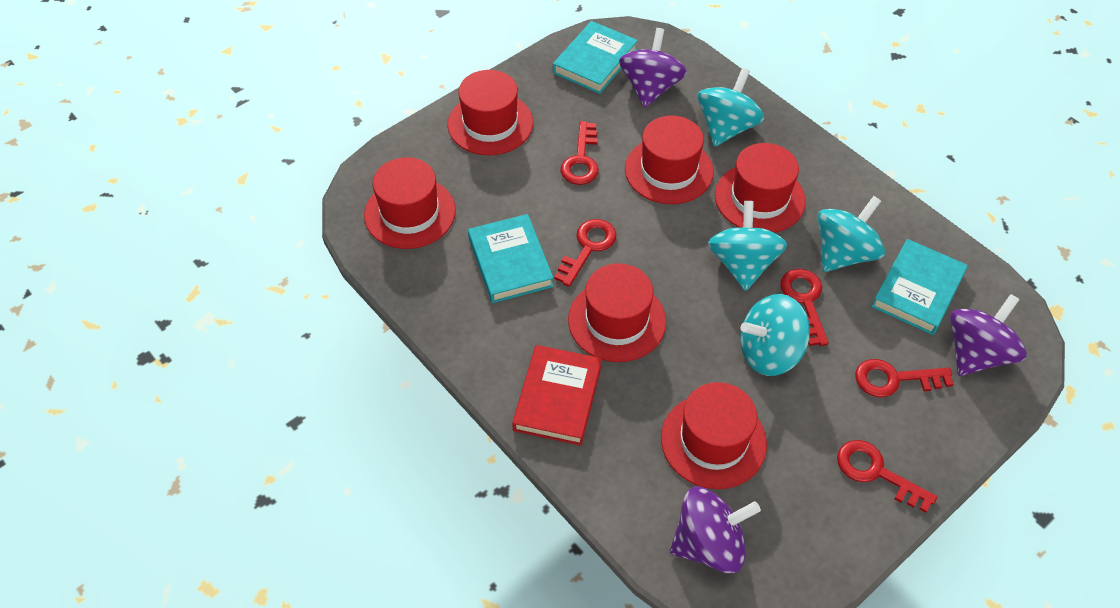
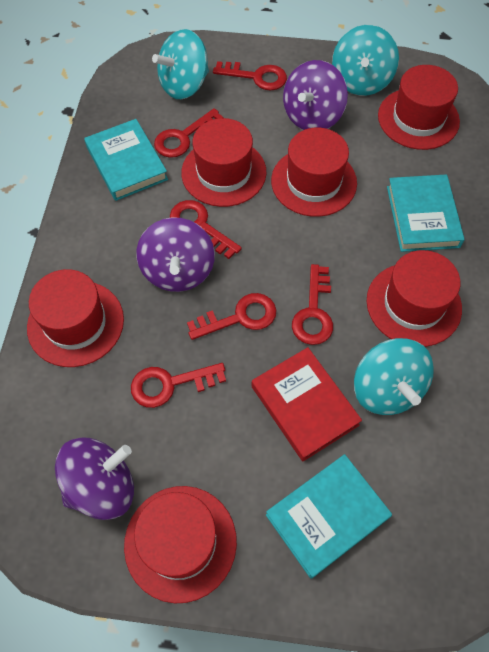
red key: 5 -> 6
turquoise spinning top: 4 -> 3

